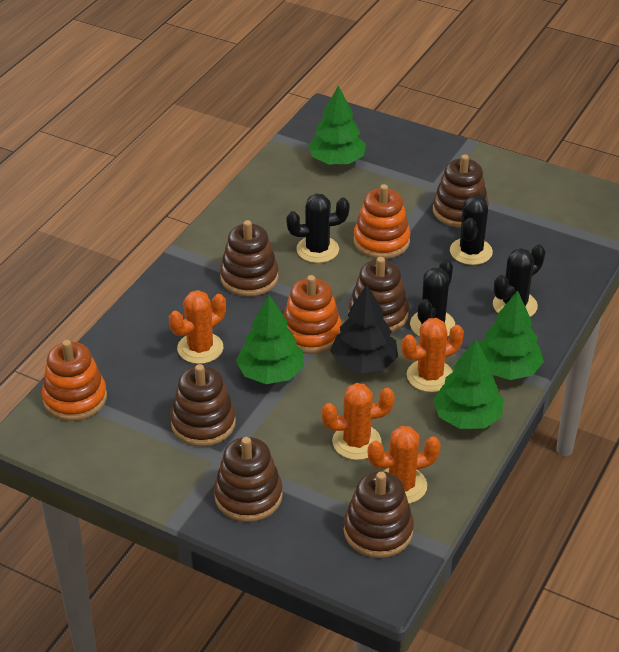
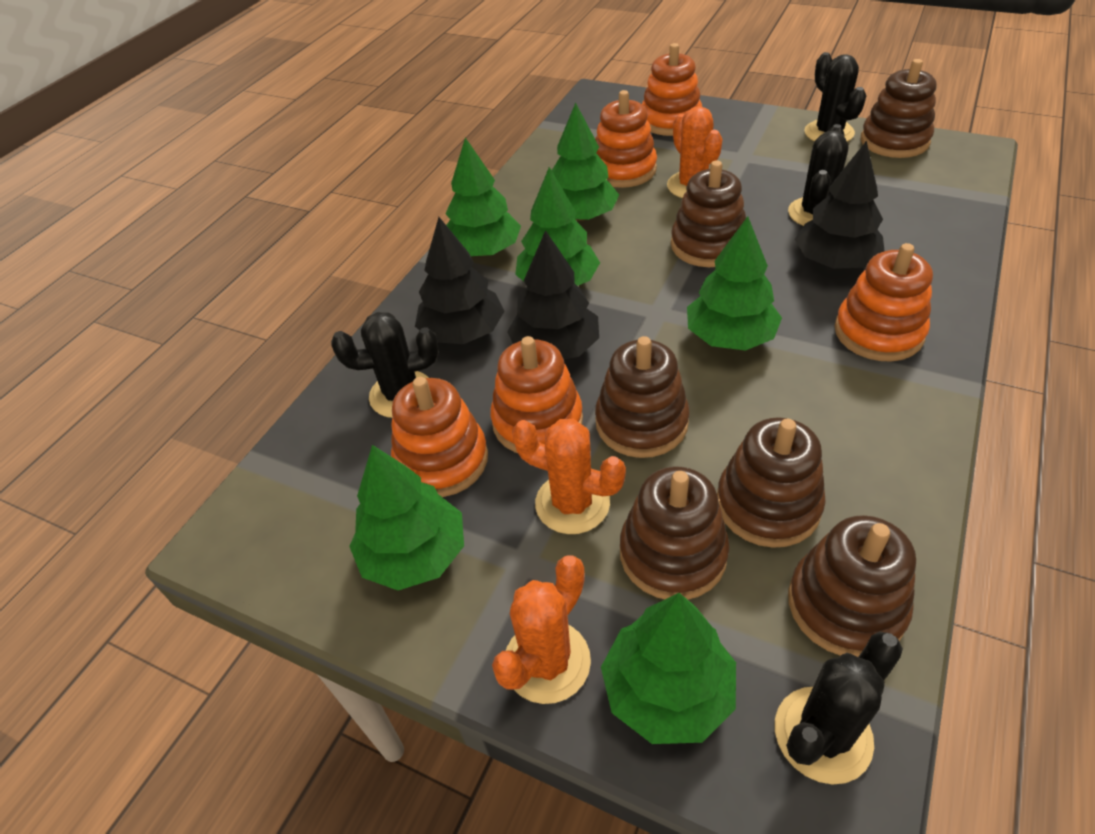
black tree: 1 -> 3
green tree: 4 -> 6
orange cactus: 4 -> 3
orange stacking toy: 3 -> 5

